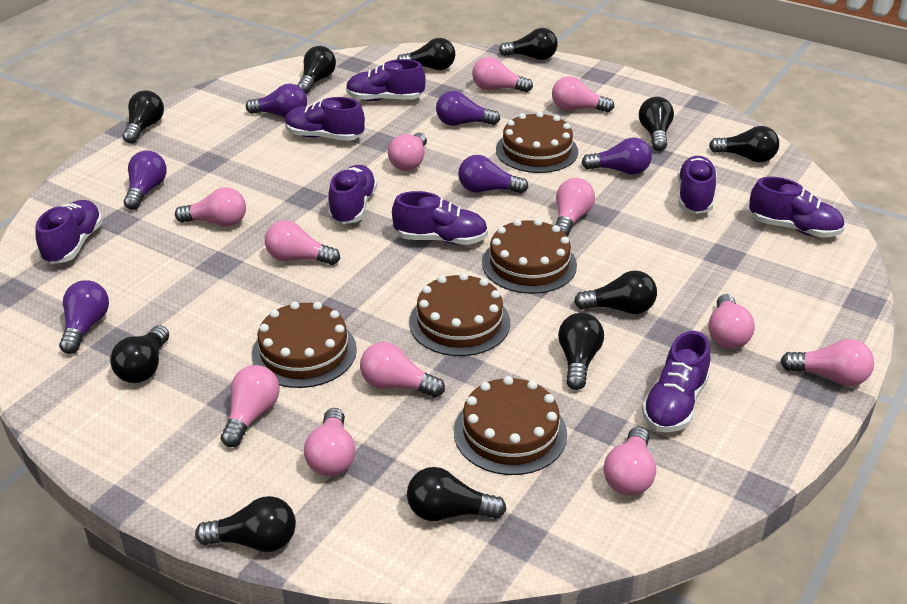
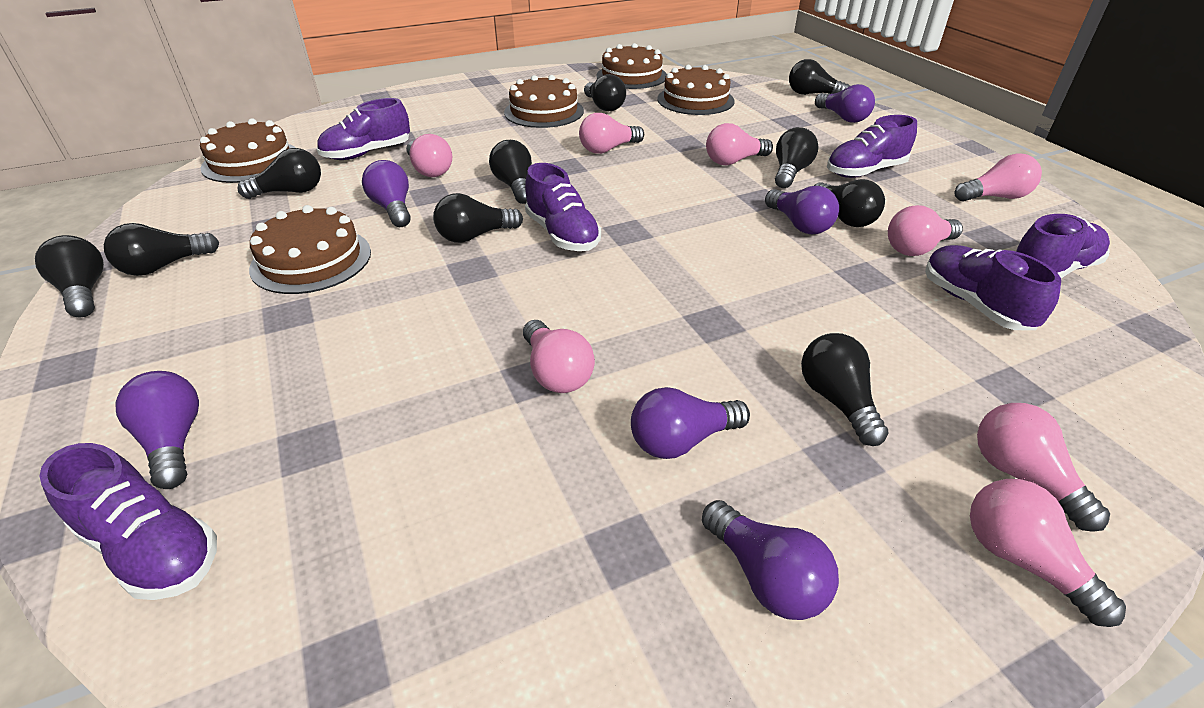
black light bulb: 11 -> 10
pink light bulb: 12 -> 8
purple shoe: 8 -> 6

